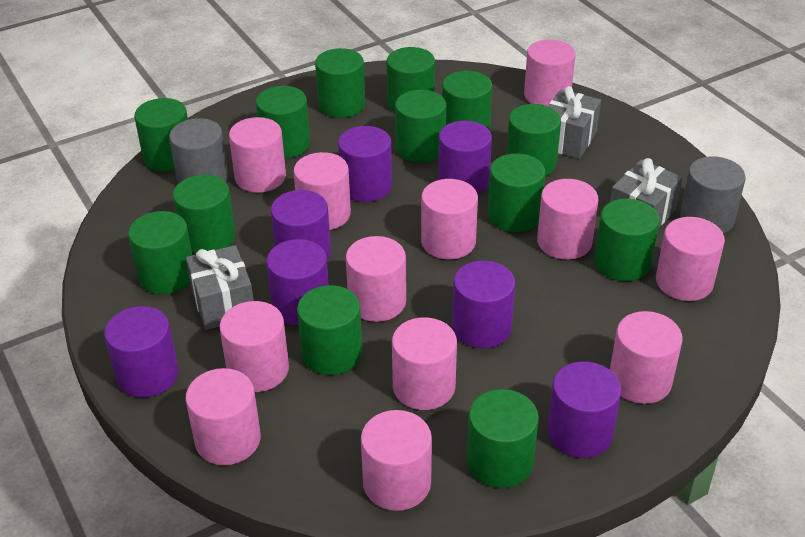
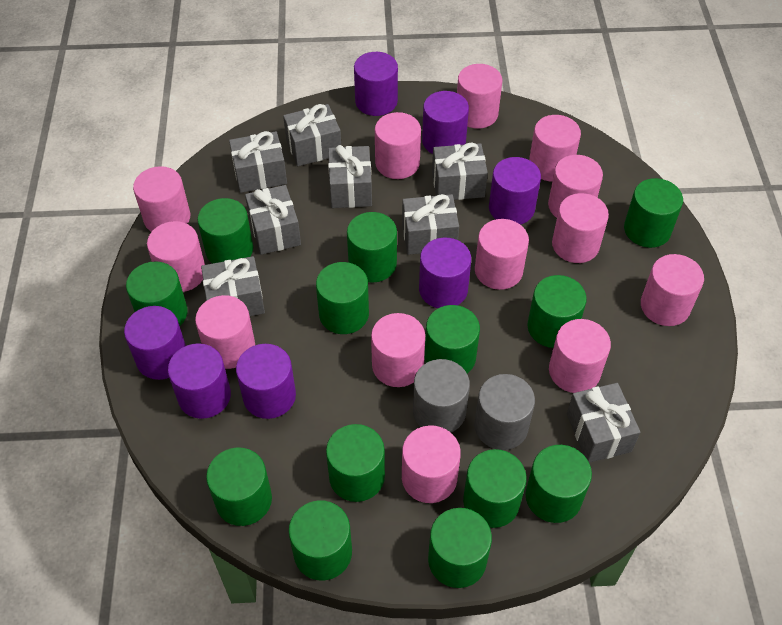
grey gift: 3 -> 8
pink cylinder: 12 -> 13

